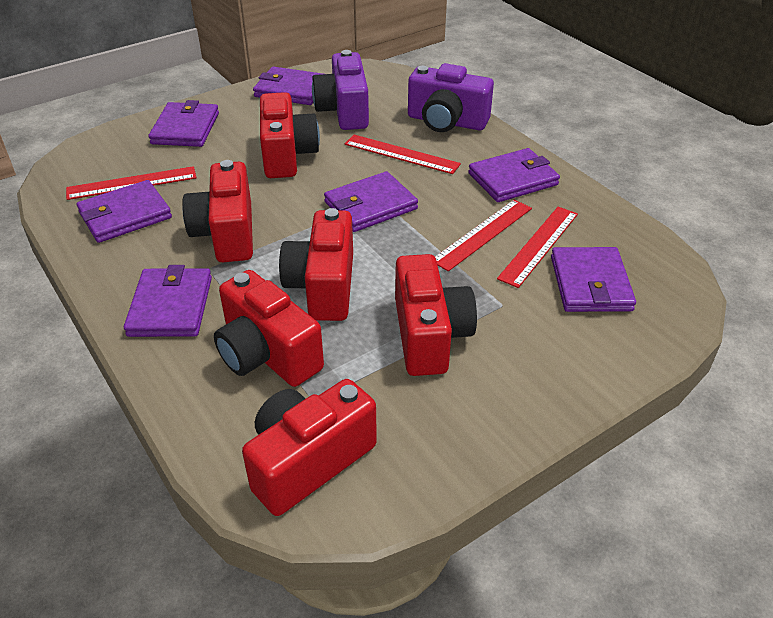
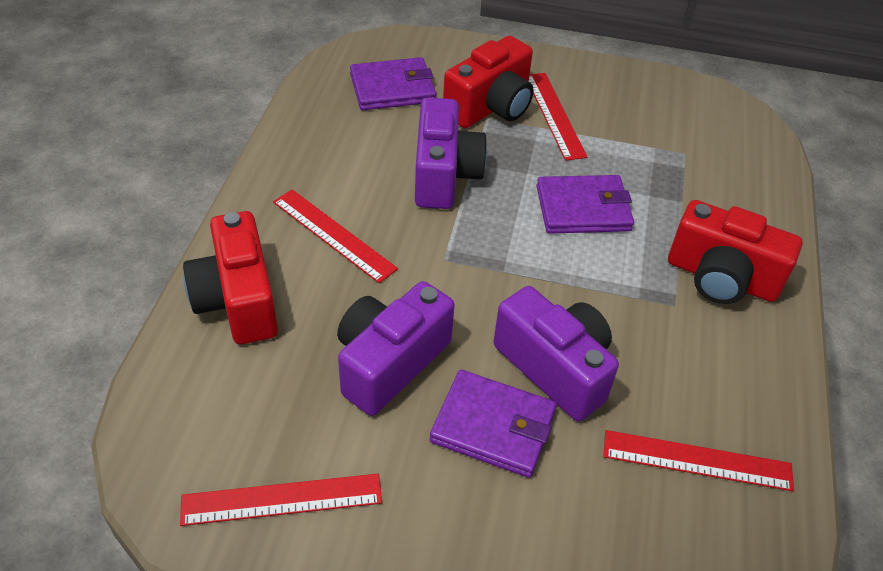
purple camera: 2 -> 3
purple wallet: 7 -> 3
red camera: 6 -> 3

